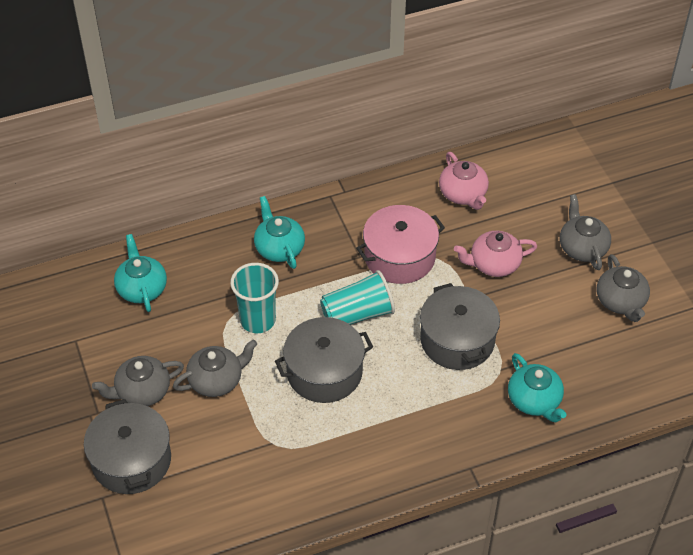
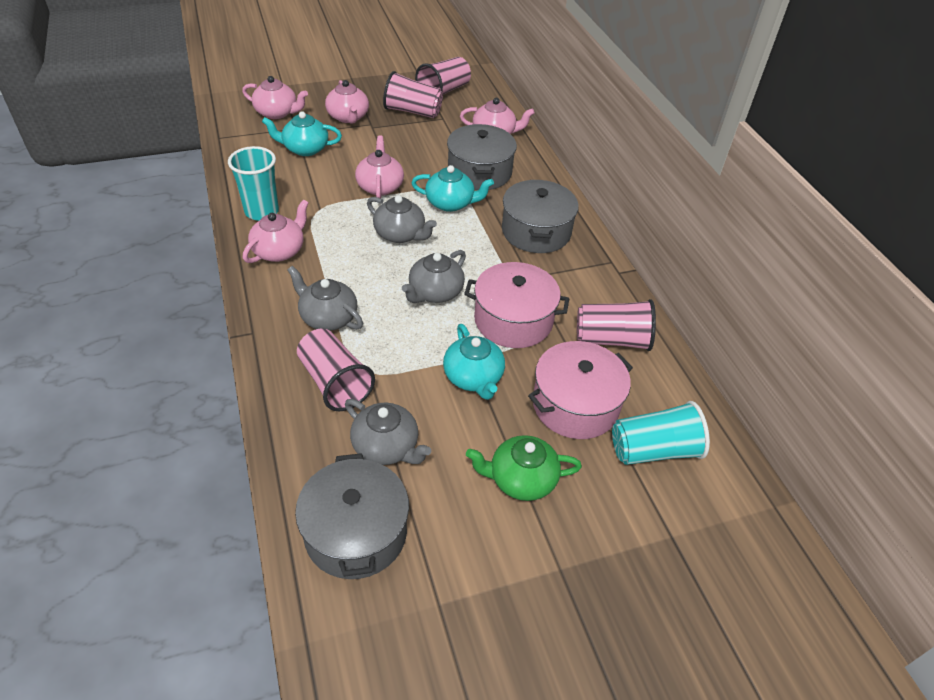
green teapot: 0 -> 1
pink cup: 0 -> 4
pink pot: 1 -> 2
pink teapot: 2 -> 5

